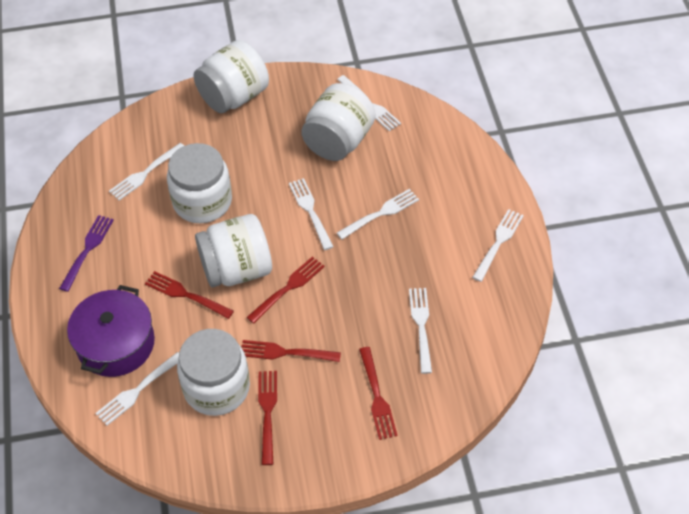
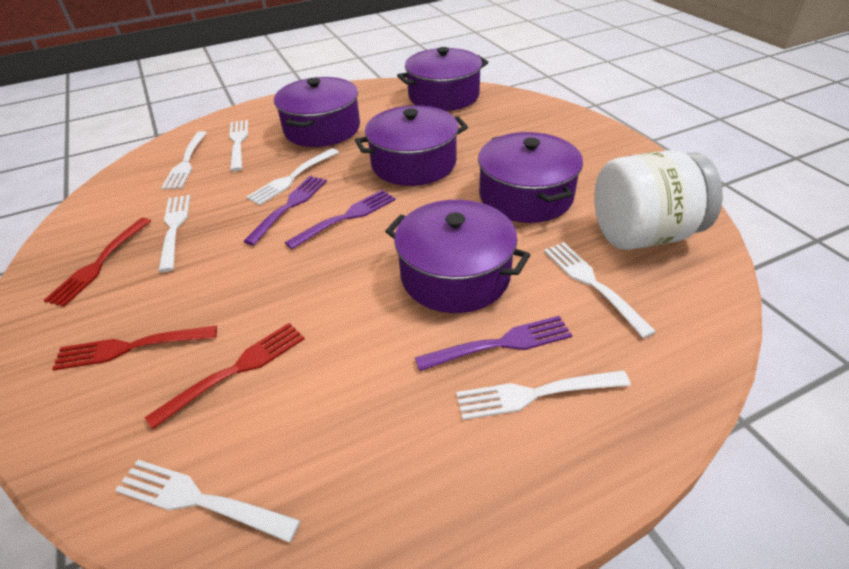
purple fork: 1 -> 3
purple pot: 1 -> 5
red fork: 5 -> 3
white jar: 5 -> 1

